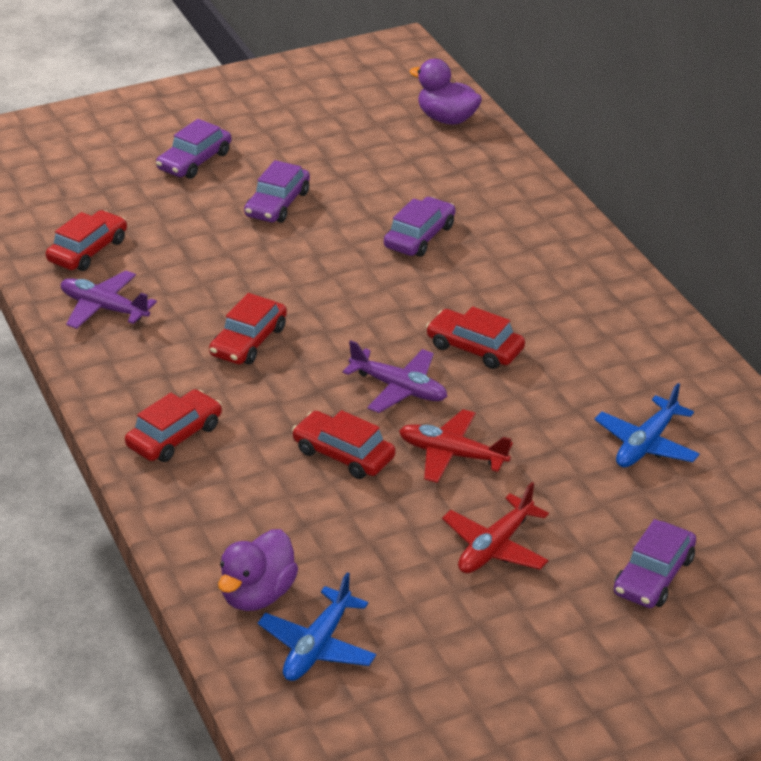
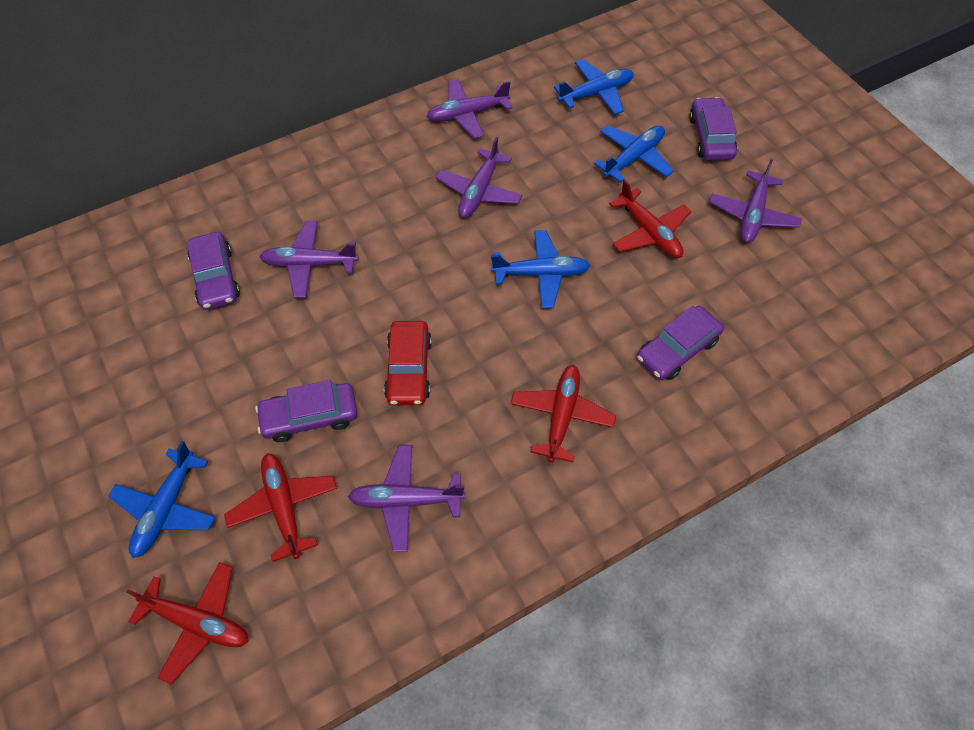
blue plane: 2 -> 4
purple duck: 2 -> 0
purple plane: 2 -> 5
red car: 5 -> 1
red plane: 2 -> 4

